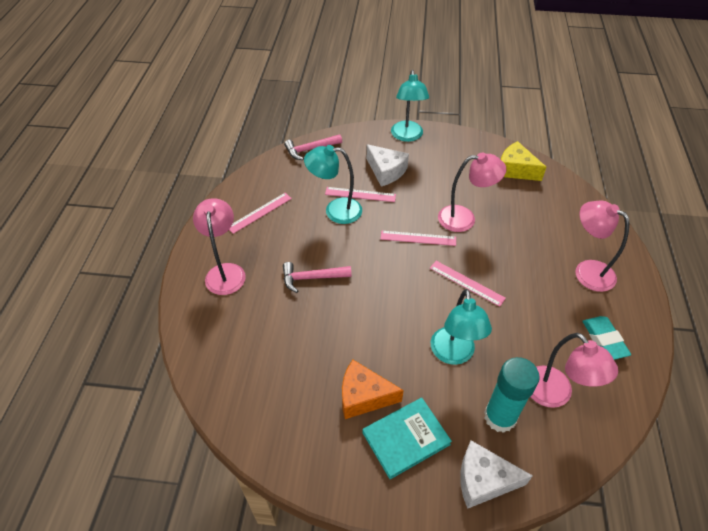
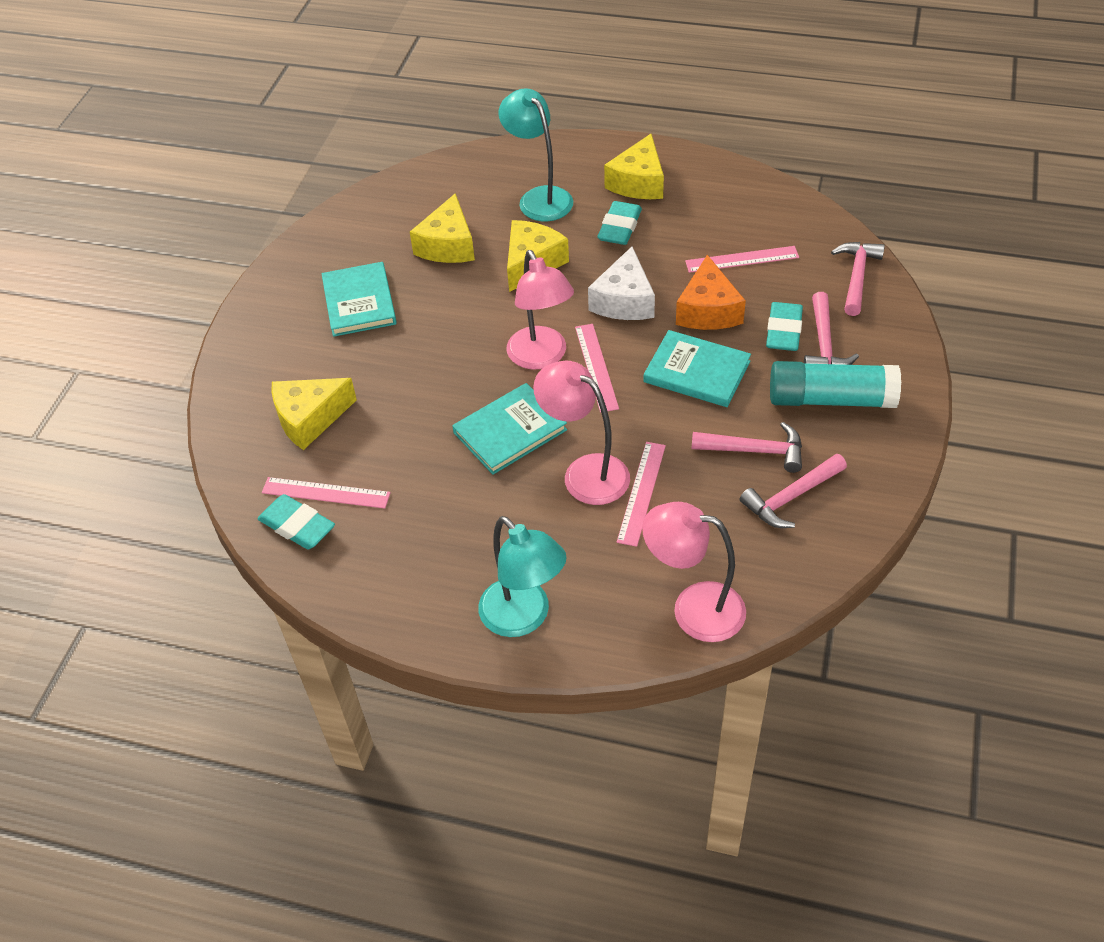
pink hammer: 2 -> 4
pink lamp: 4 -> 3
turquoise book: 1 -> 3
turquoise eraser: 1 -> 3
turquoise lamp: 3 -> 2
white cheese: 2 -> 1
yellow cheese: 1 -> 4

